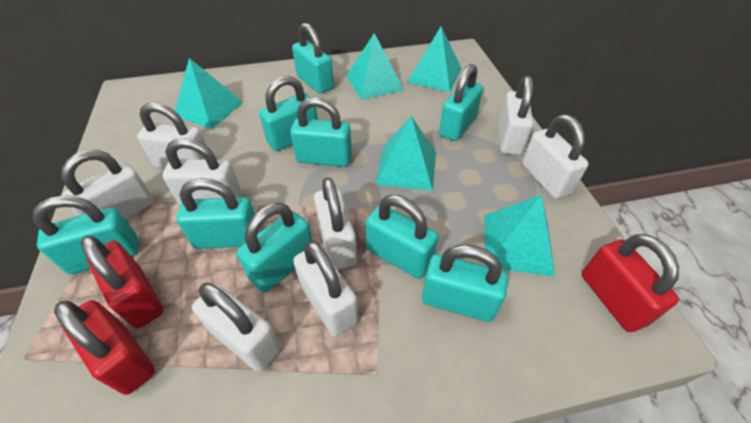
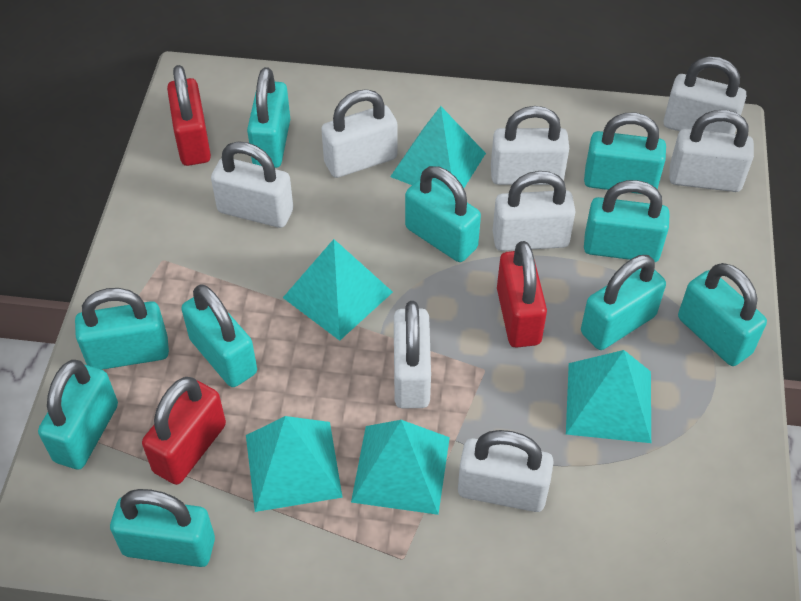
turquoise padlock: 9 -> 10

